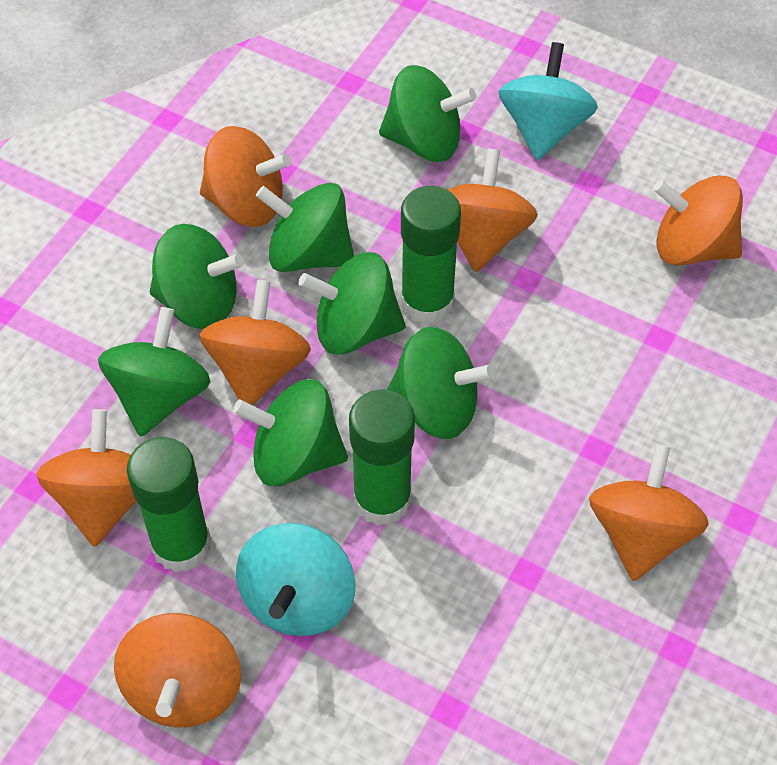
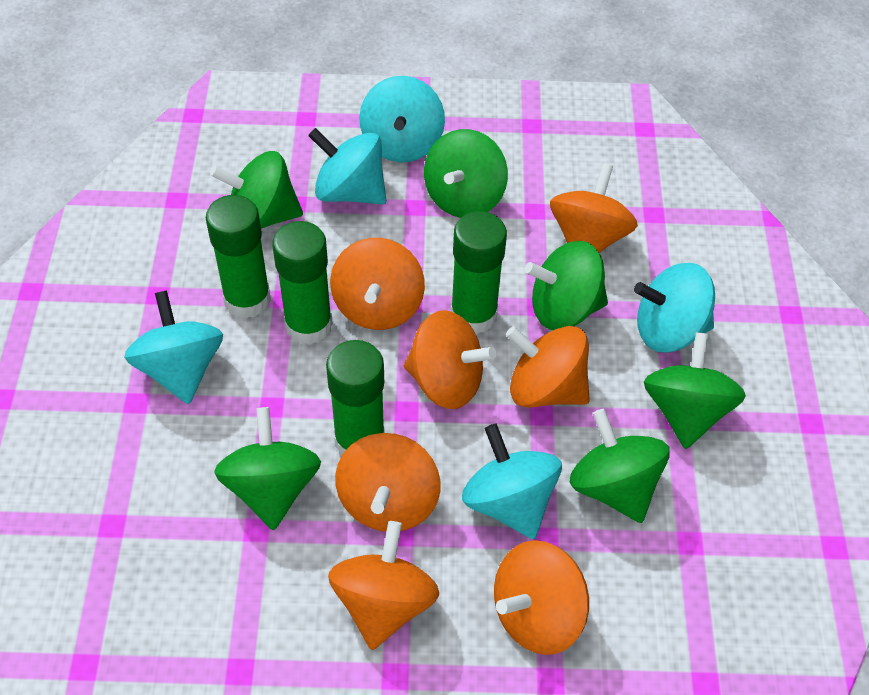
green glue stick: 3 -> 4
green spinning top: 7 -> 6
turquoise spinning top: 2 -> 5

